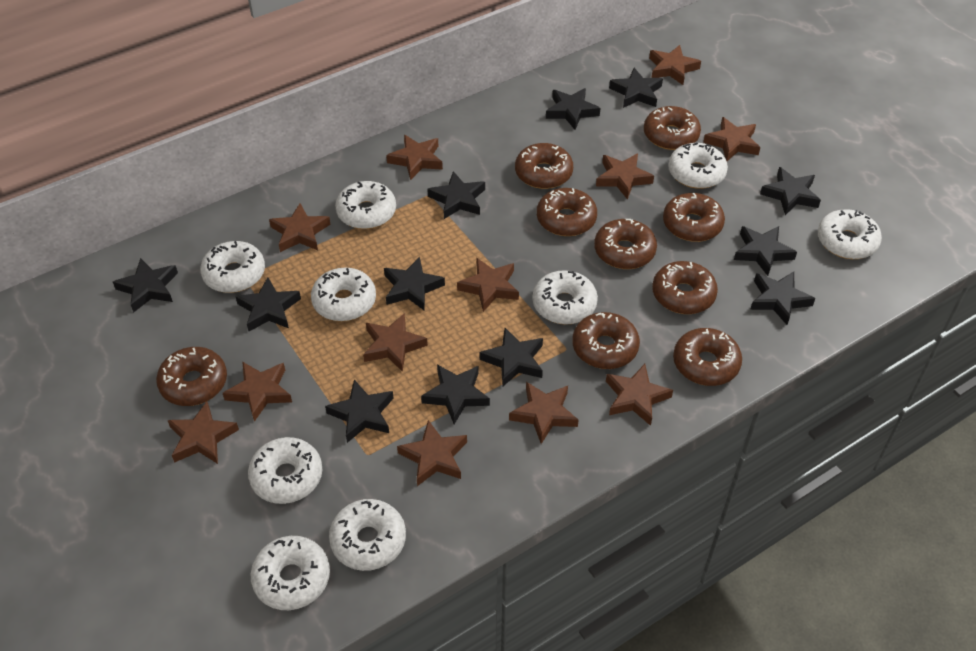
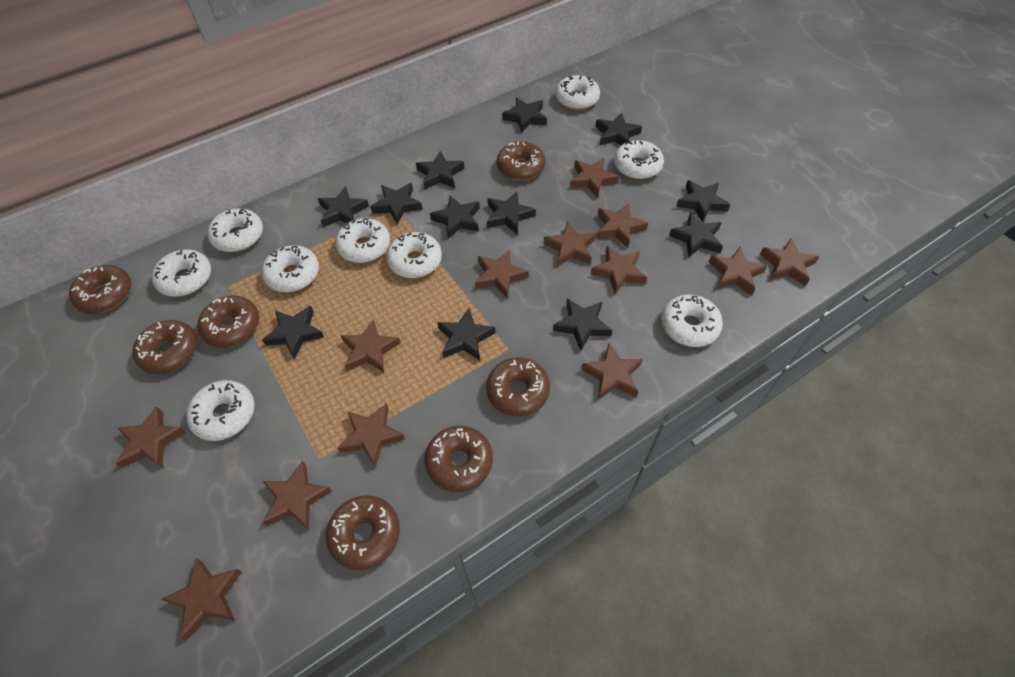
brown donut: 9 -> 7
brown star: 12 -> 13

